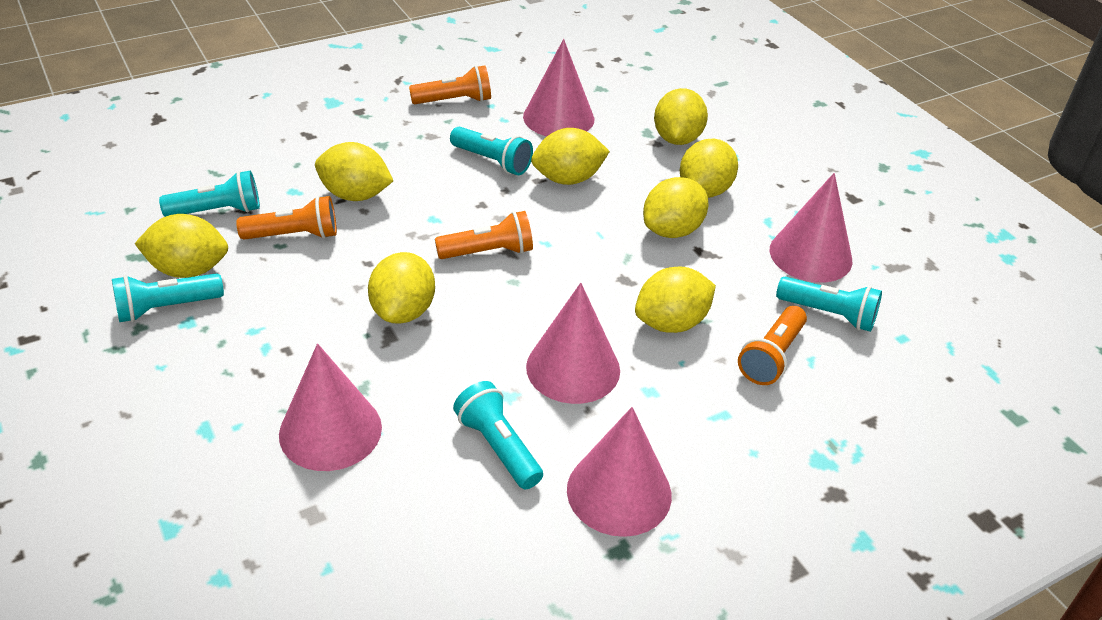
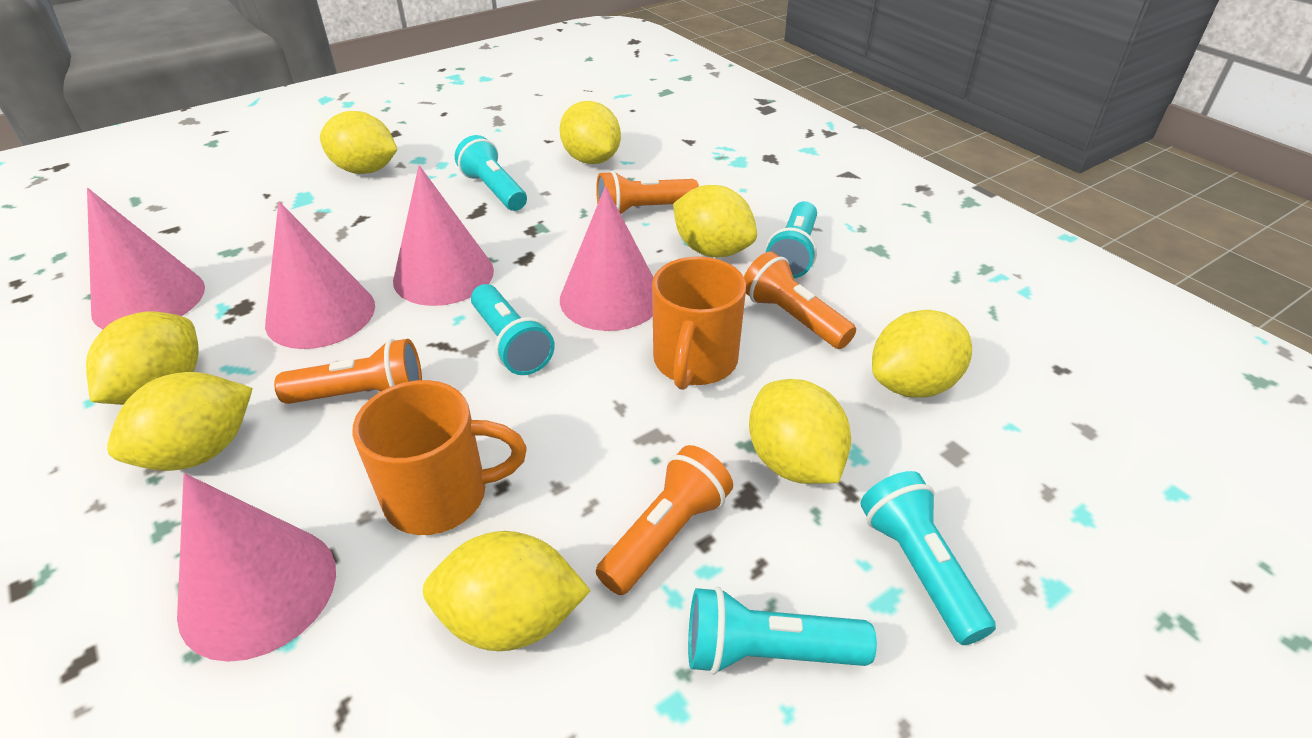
orange mug: 0 -> 2

